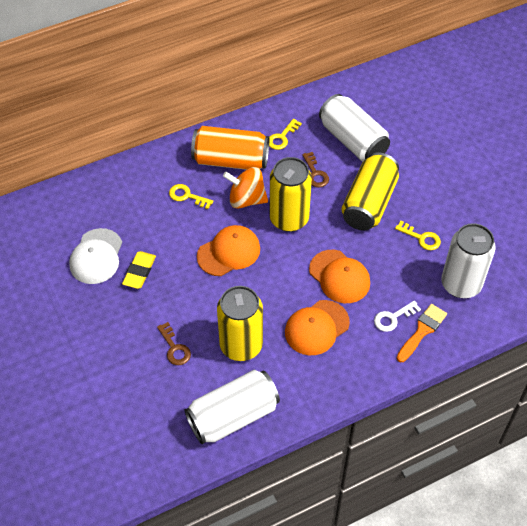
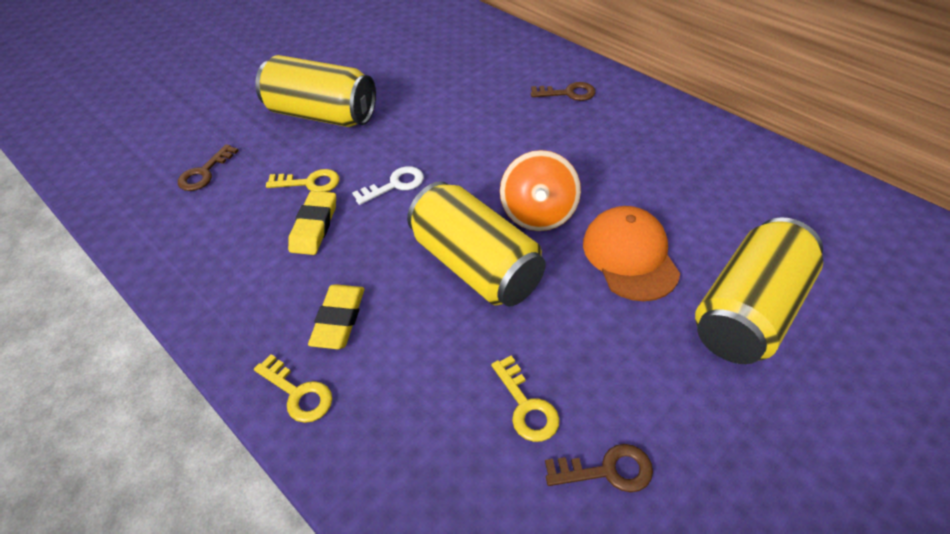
brown key: 2 -> 3
orange brush: 1 -> 0
orange can: 1 -> 0
orange cap: 3 -> 1
white can: 3 -> 0
white cap: 1 -> 0
yellow eraser: 1 -> 2

